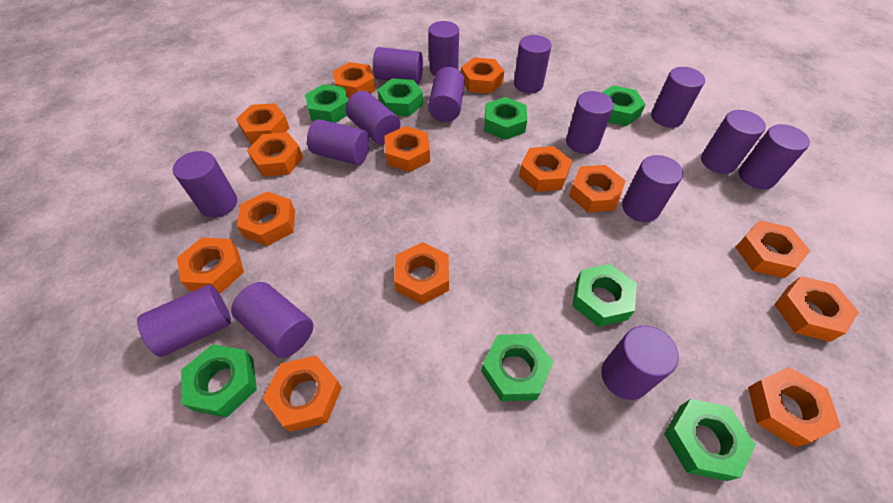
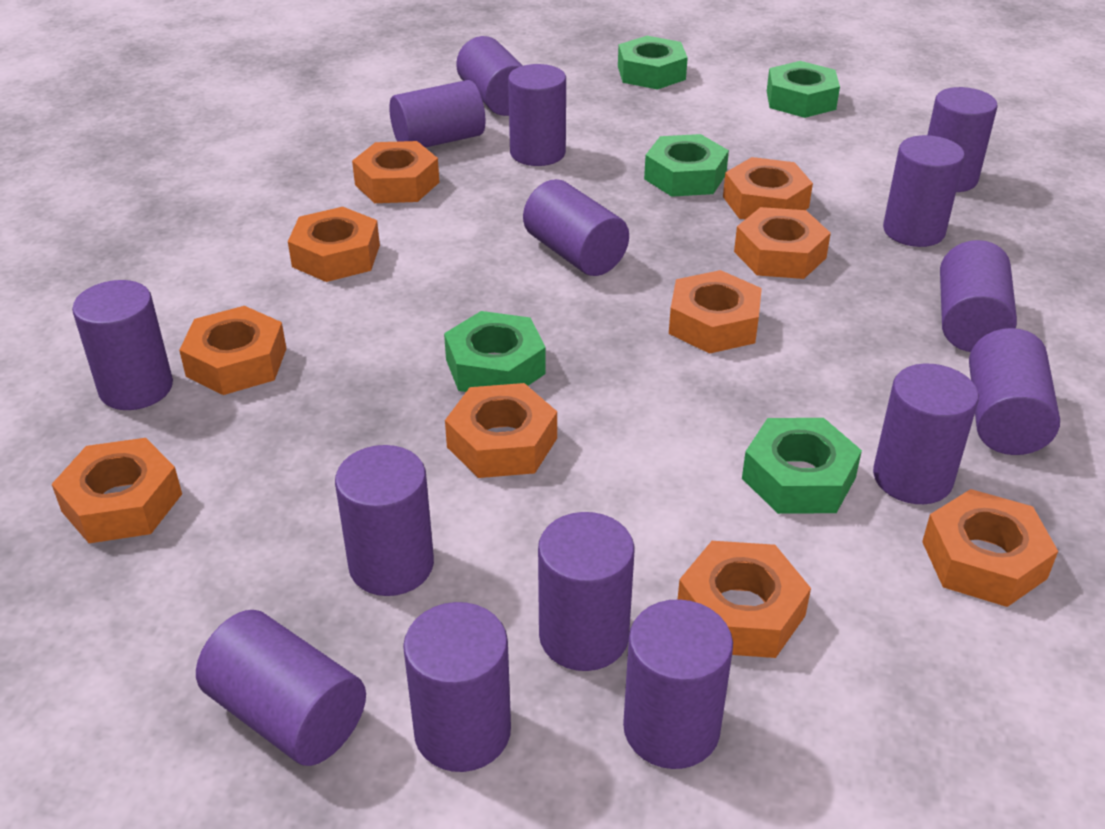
green nut: 8 -> 5
orange nut: 14 -> 10

